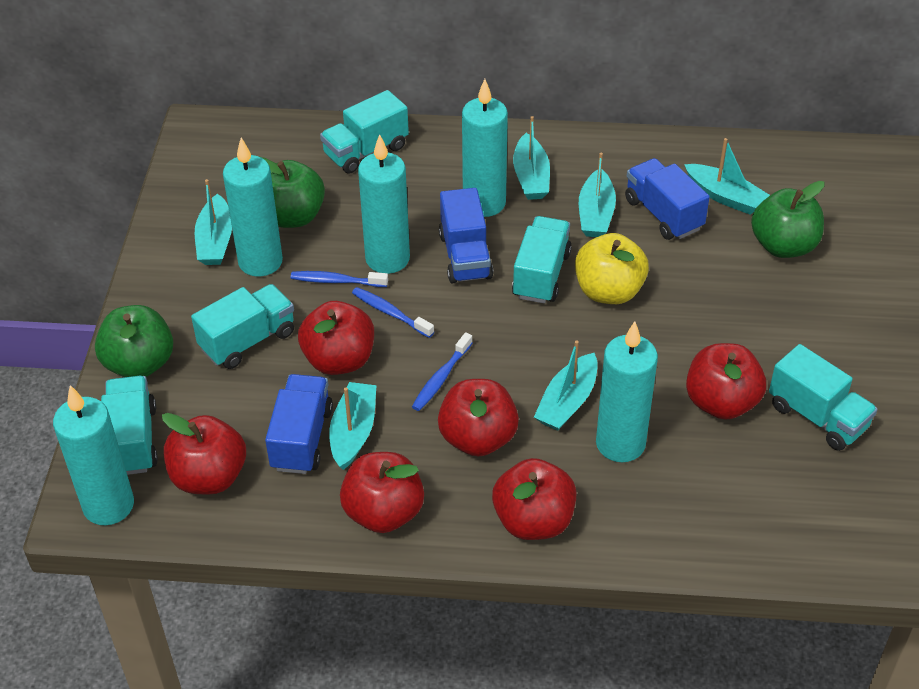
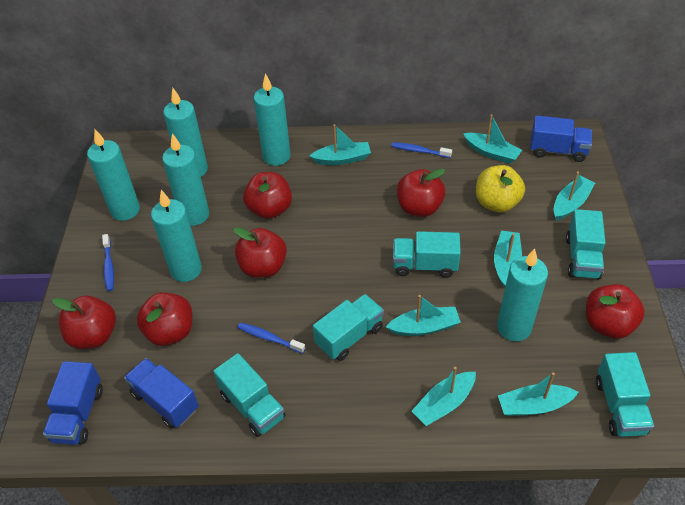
green apple: 3 -> 0
turquoise boat: 6 -> 7
turquoise candle: 5 -> 6

